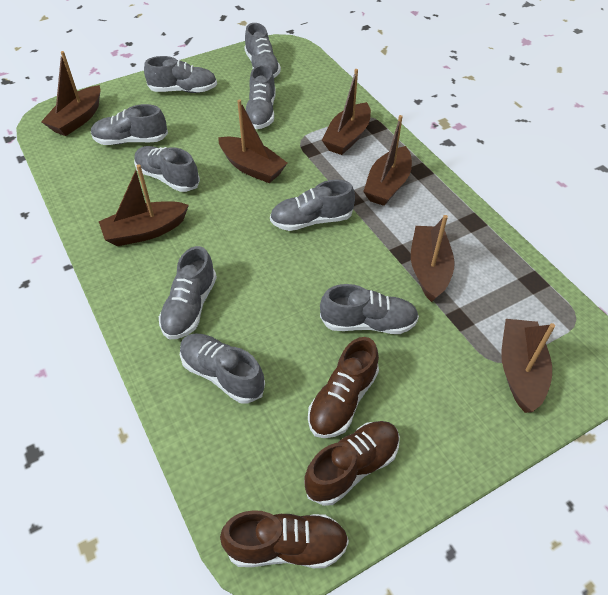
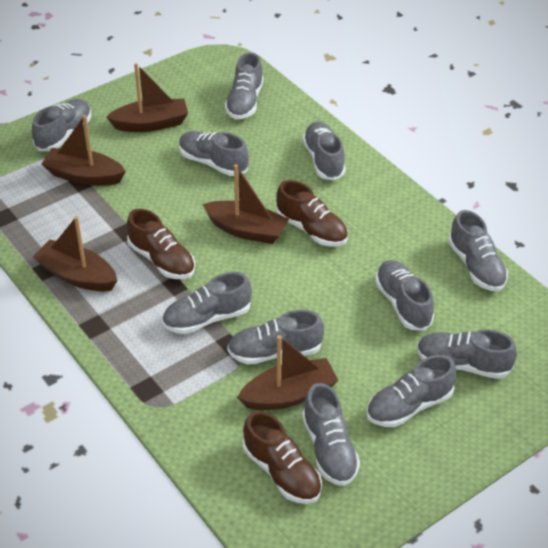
brown boat: 7 -> 5
grey shoe: 9 -> 11

